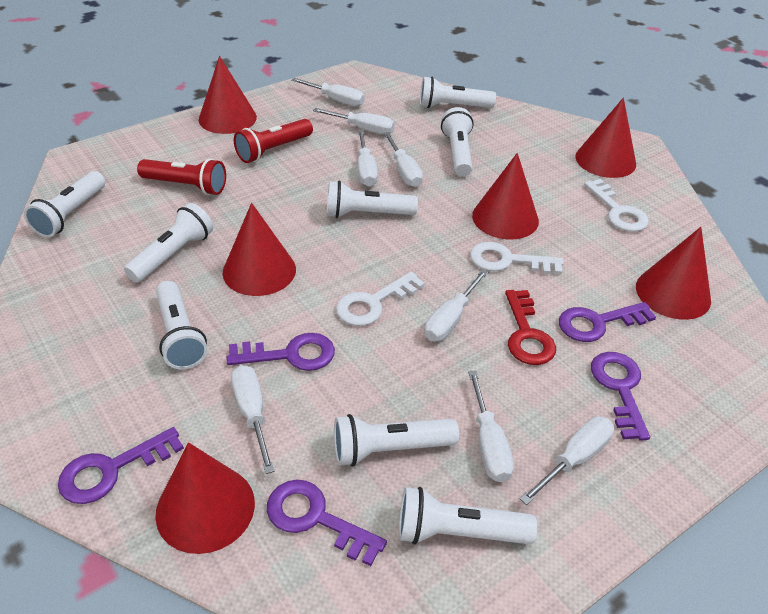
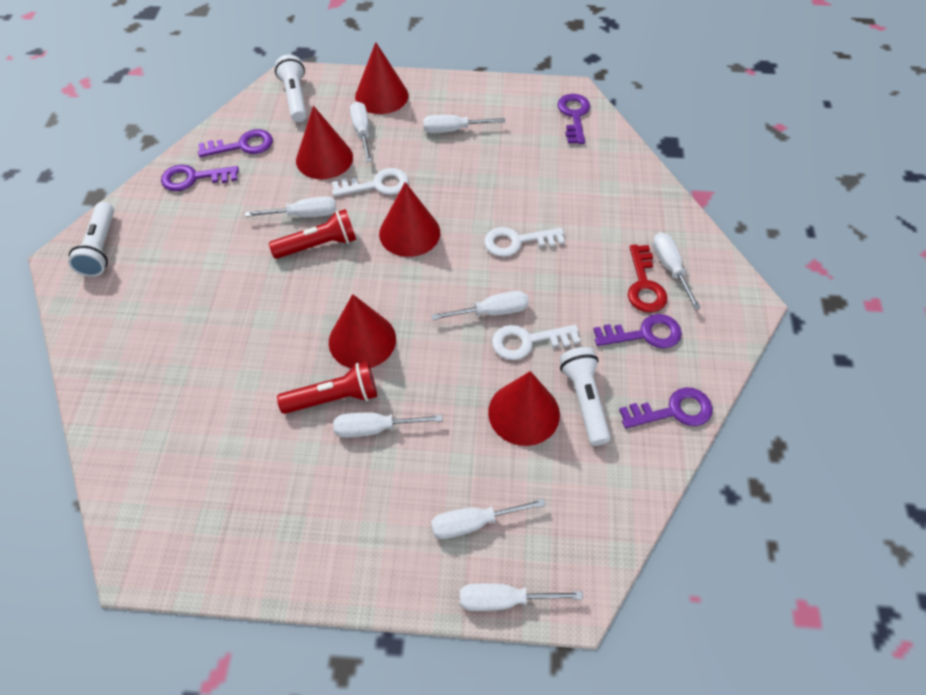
red cone: 6 -> 5
white flashlight: 8 -> 3

